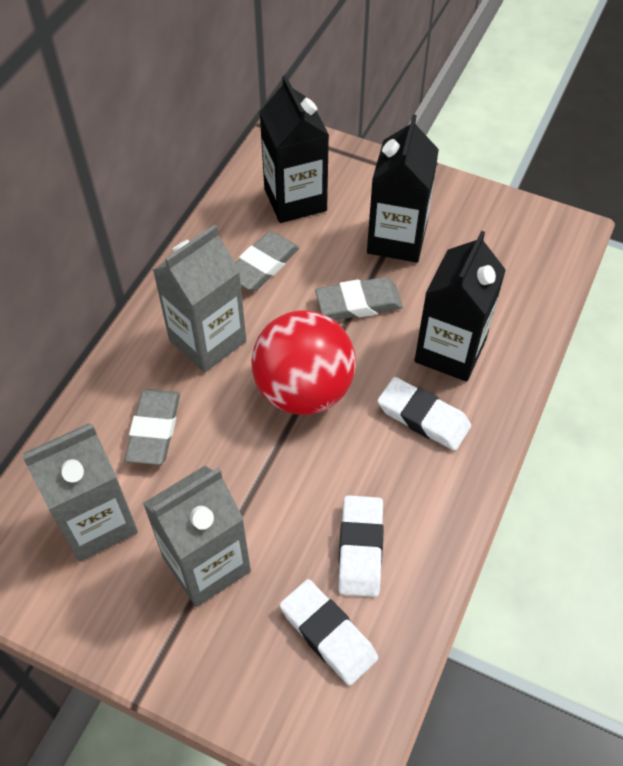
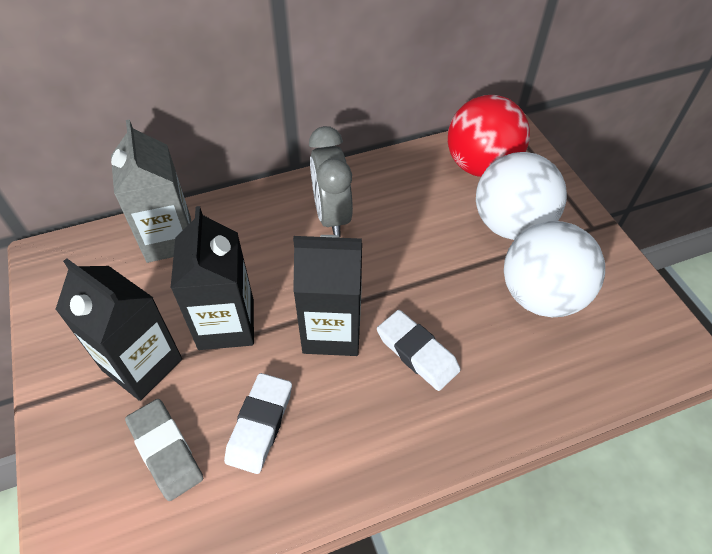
grey carton: 3 -> 1
grey clock: 0 -> 1
grey eraser: 3 -> 1
white ball: 0 -> 2
white eraser: 3 -> 2

